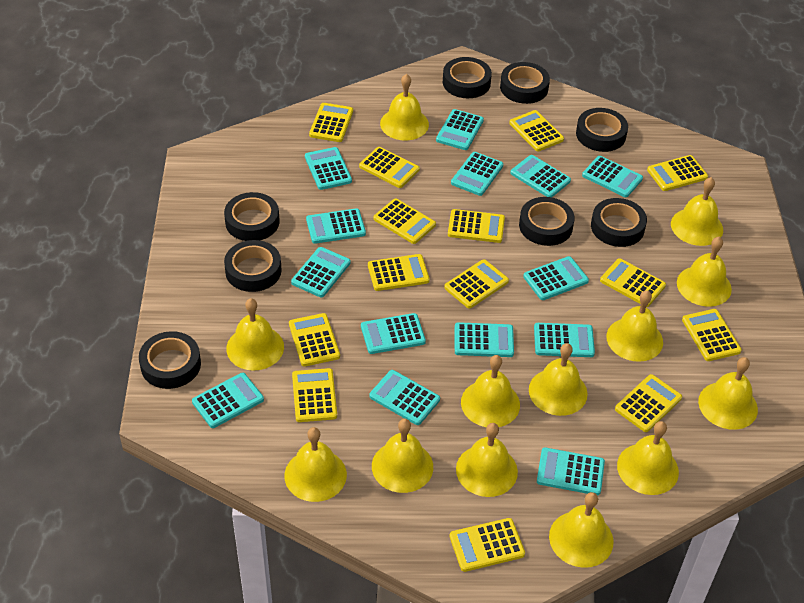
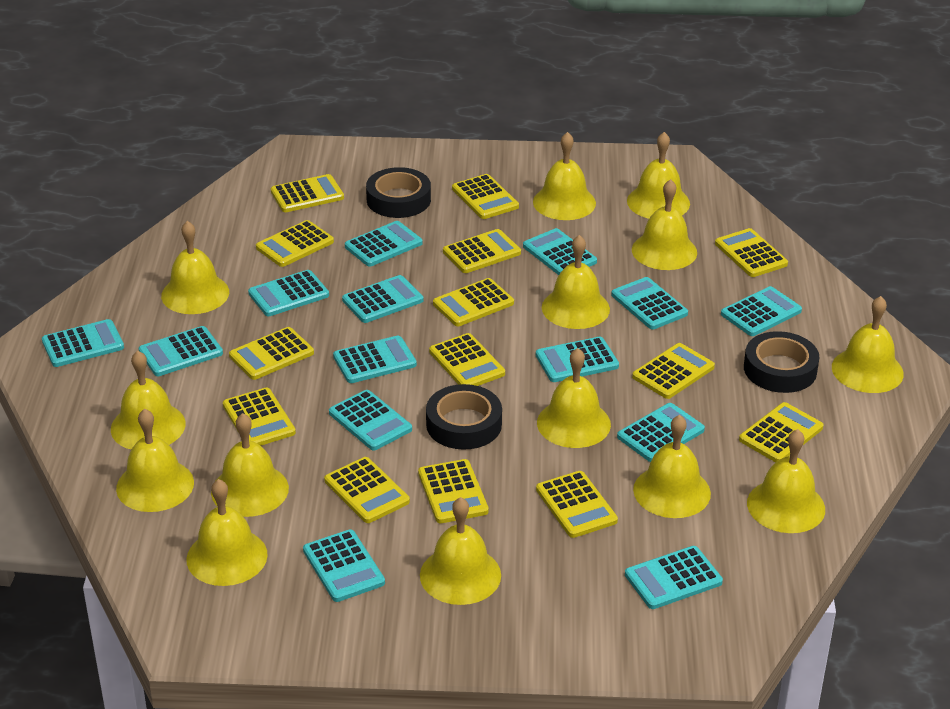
black tape: 8 -> 3
yellow bell: 13 -> 14

